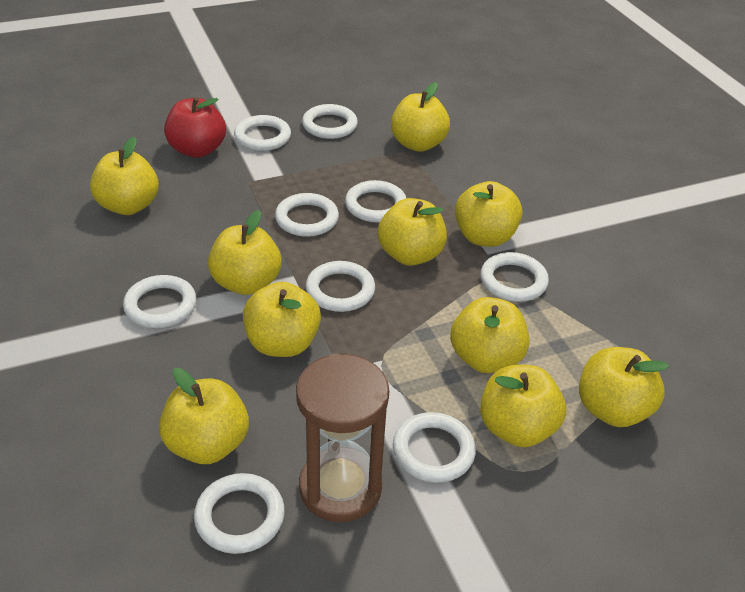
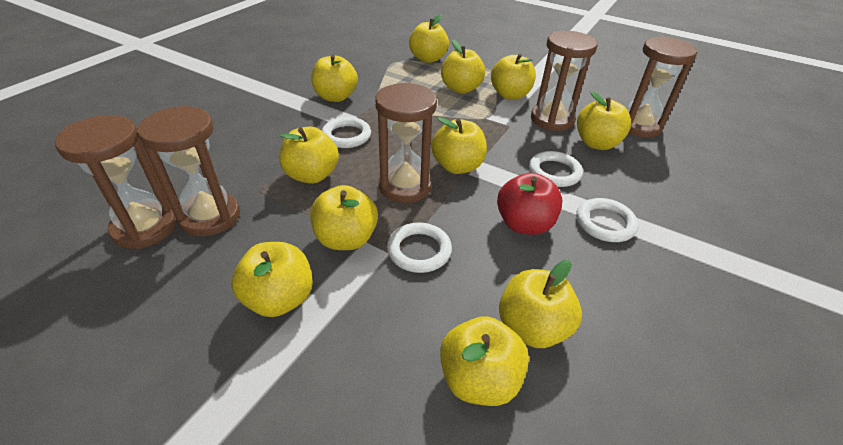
brown hourglass: 1 -> 5
white ring: 9 -> 4
yellow apple: 10 -> 11

